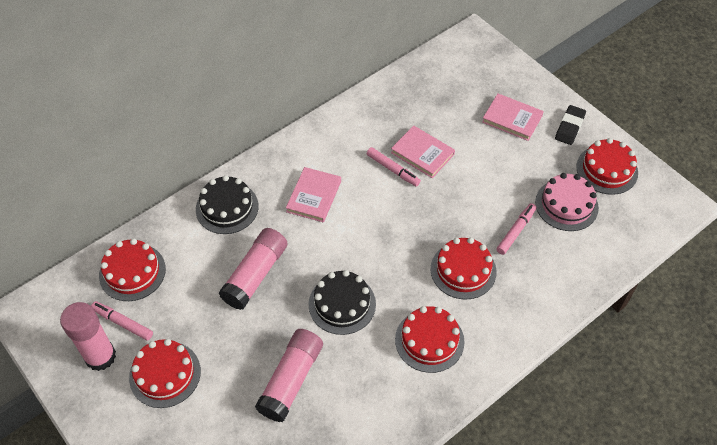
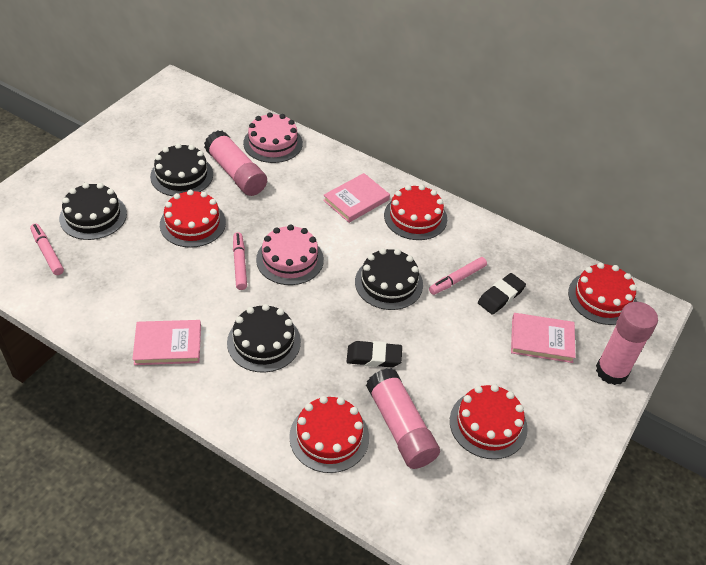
black cake: 2 -> 4
black eraser: 1 -> 2
pink cake: 1 -> 2

